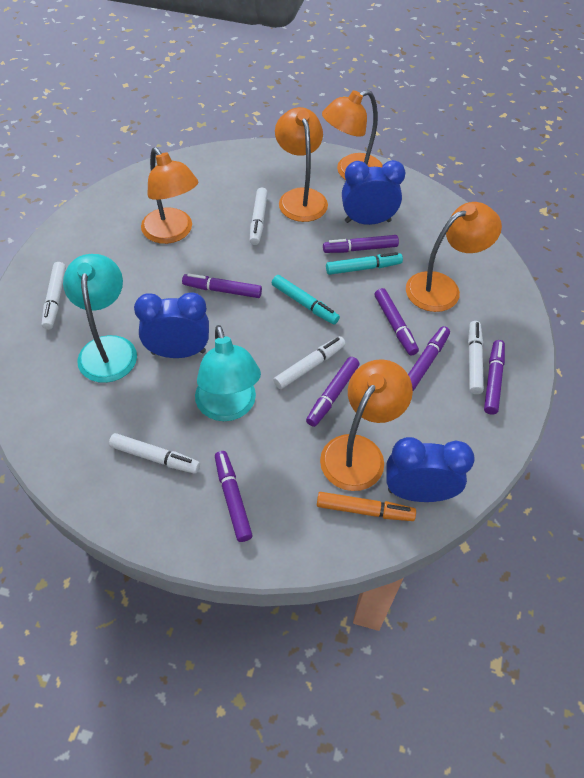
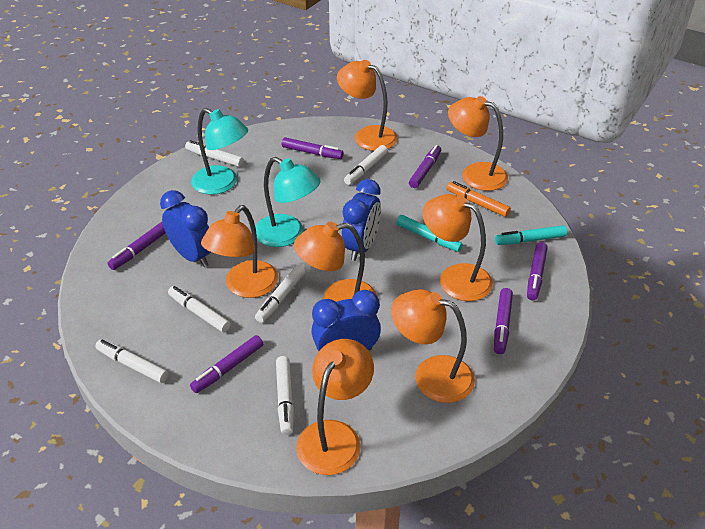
orange lamp: 5 -> 7
purple marker: 7 -> 6
white marker: 5 -> 6

